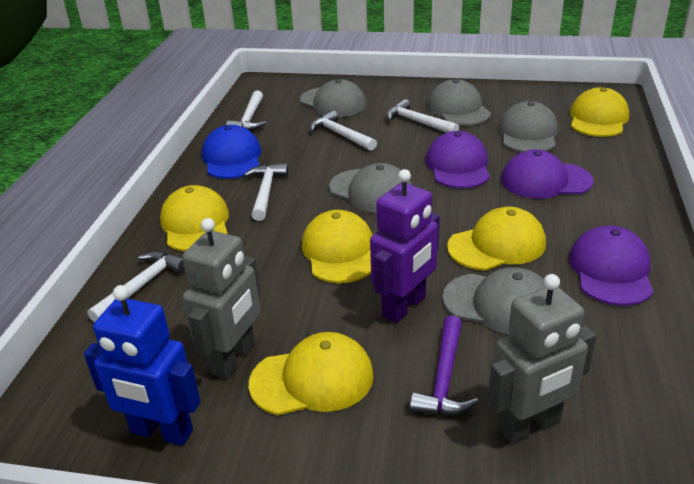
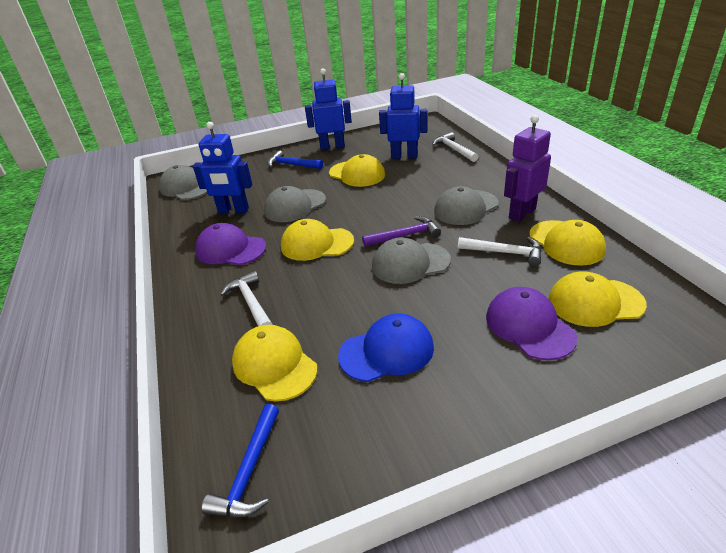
blue hammer: 0 -> 2
blue robot: 1 -> 3
grey cap: 5 -> 4
grey robot: 2 -> 0
purple cap: 3 -> 2
white hammer: 5 -> 3

